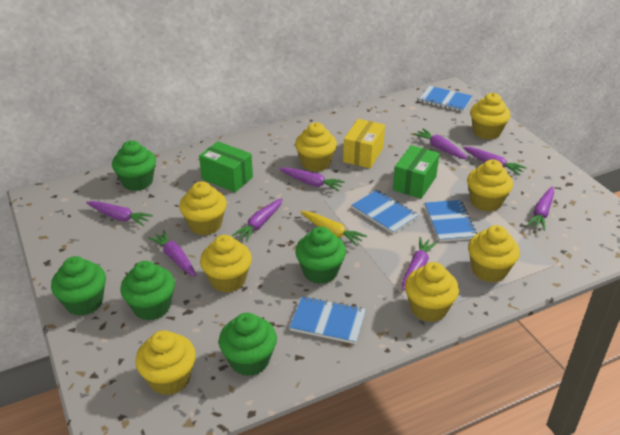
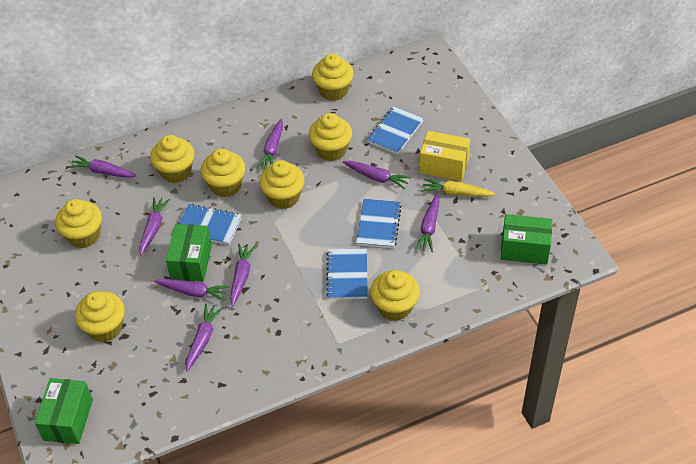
green box: 2 -> 3
green cupcake: 5 -> 0

